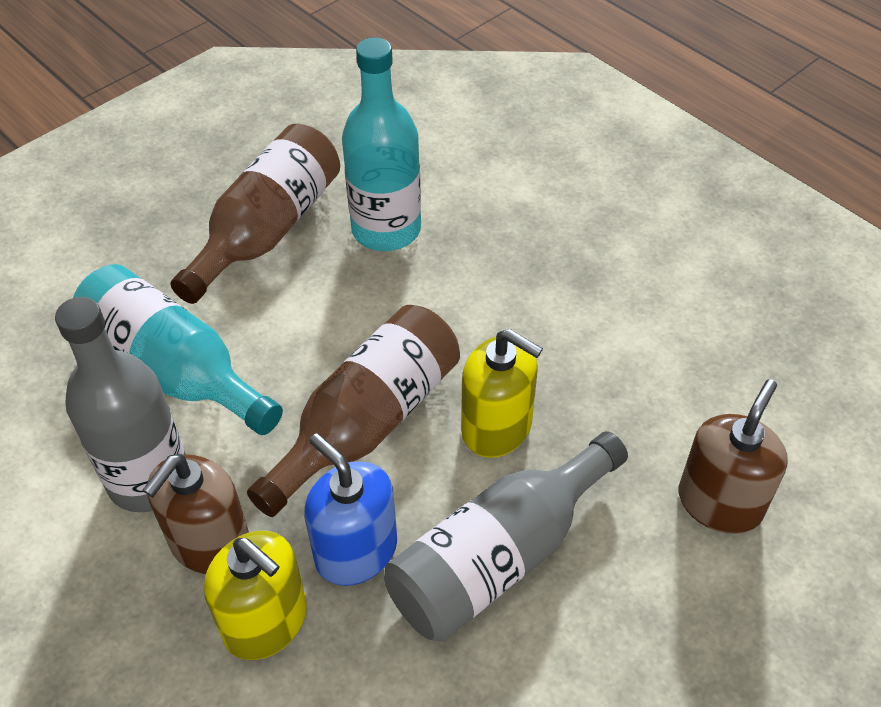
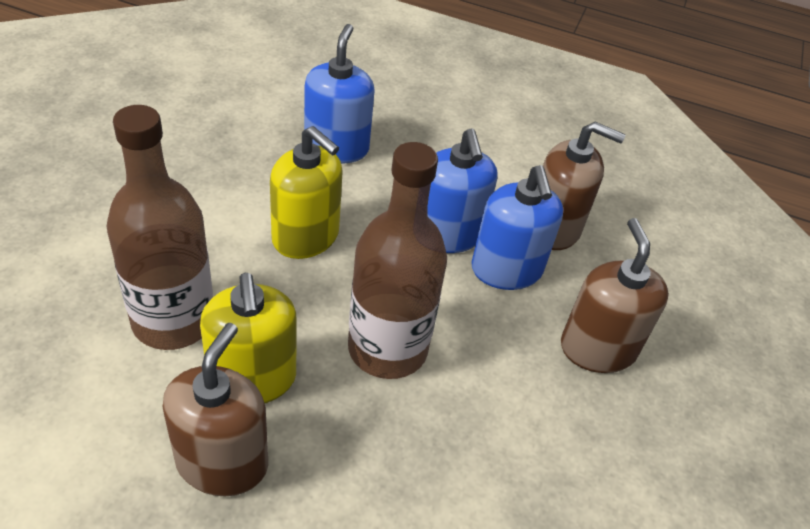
blue soap dispenser: 1 -> 3
brown soap dispenser: 2 -> 3
grey bottle: 2 -> 0
turquoise bottle: 2 -> 0

